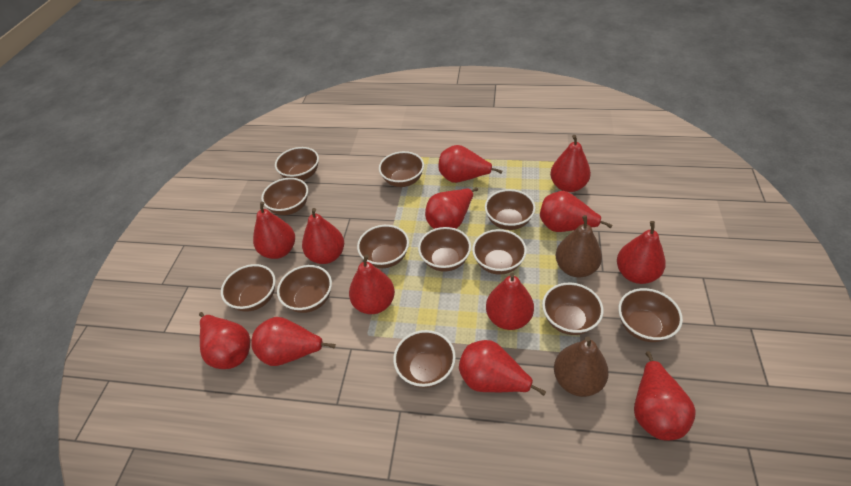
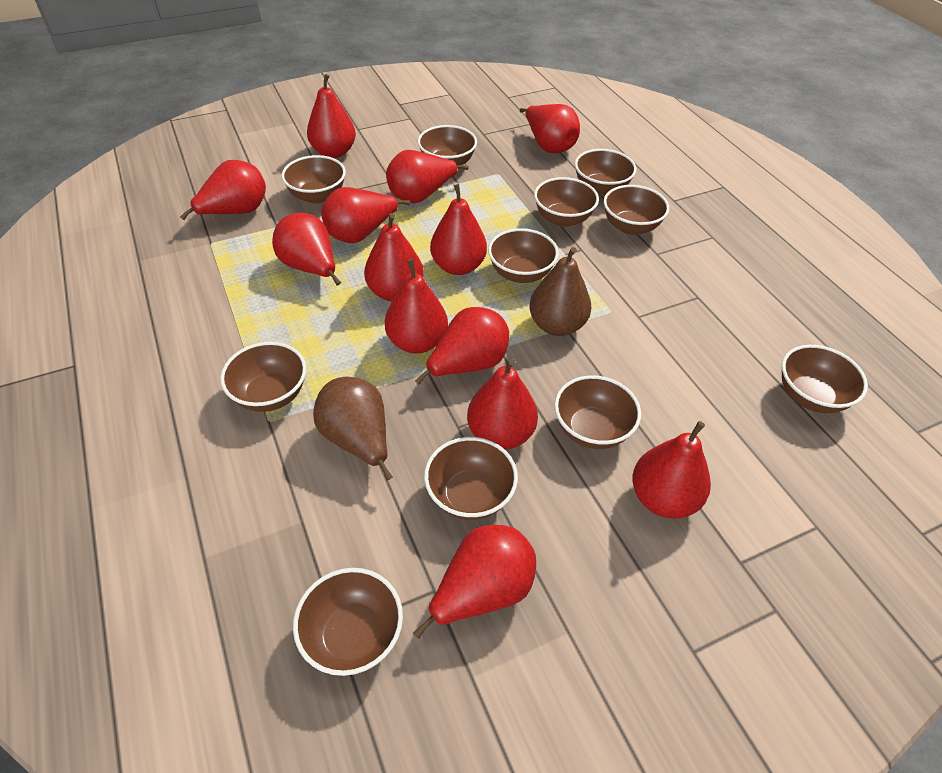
brown bowl: 12 -> 11

